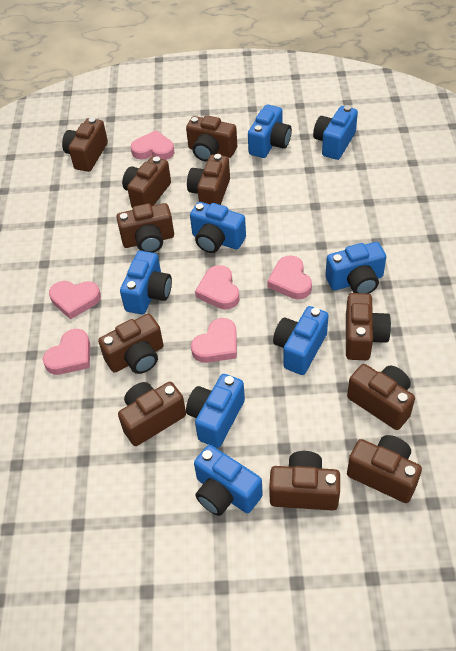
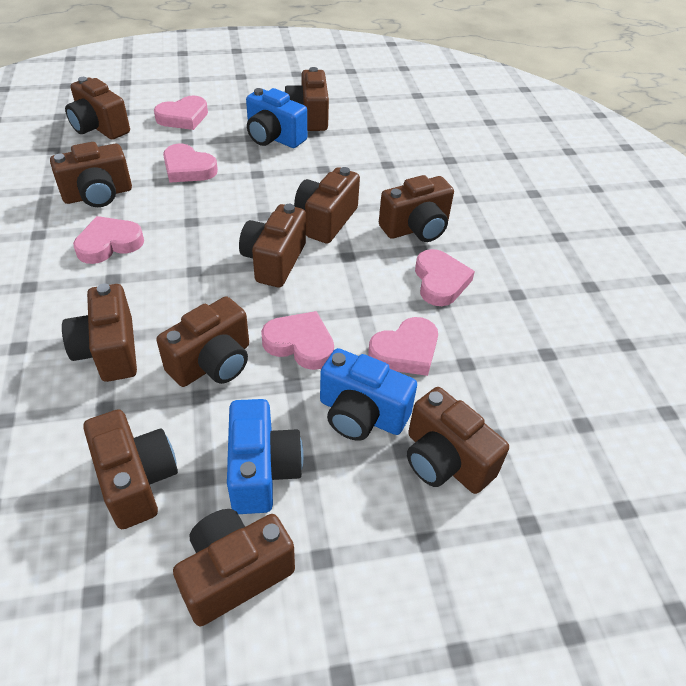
blue camera: 8 -> 3

